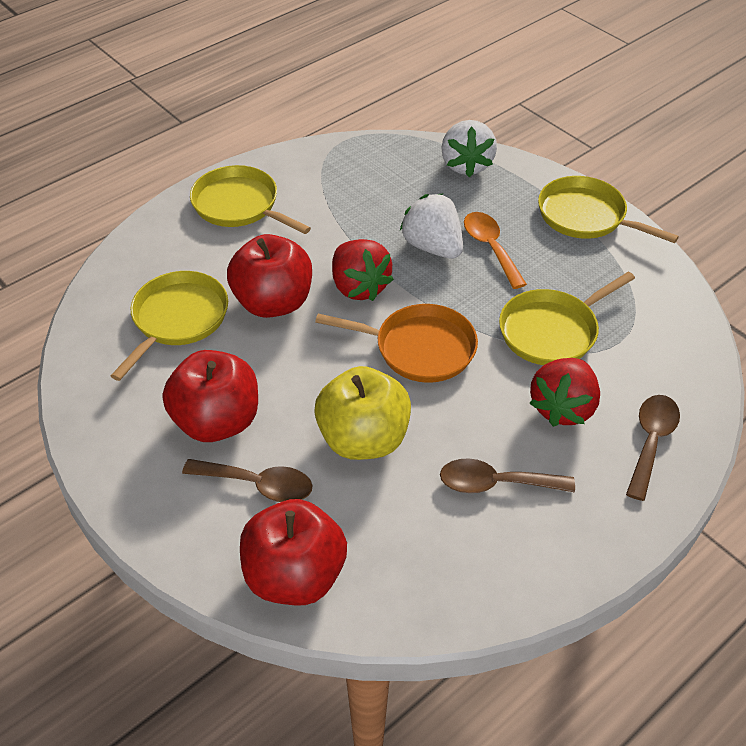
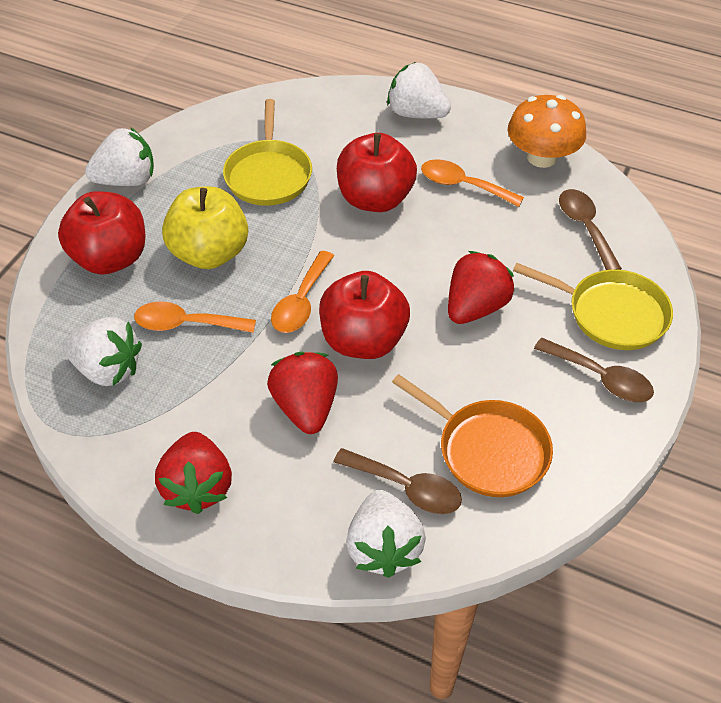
orange mushroom: 0 -> 1
orange spoon: 1 -> 3
red strawberry: 2 -> 3
white strawberry: 2 -> 4
yellow pan: 4 -> 2

